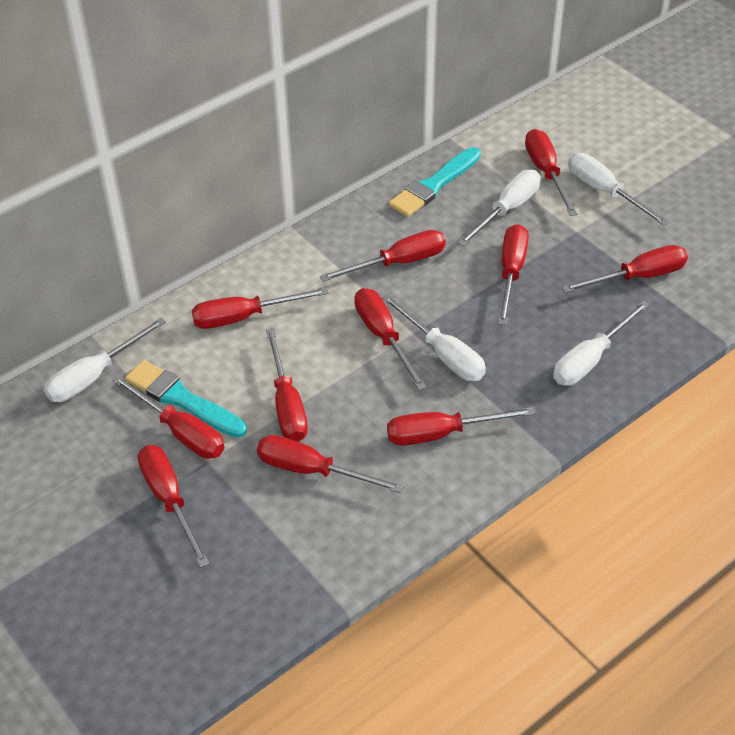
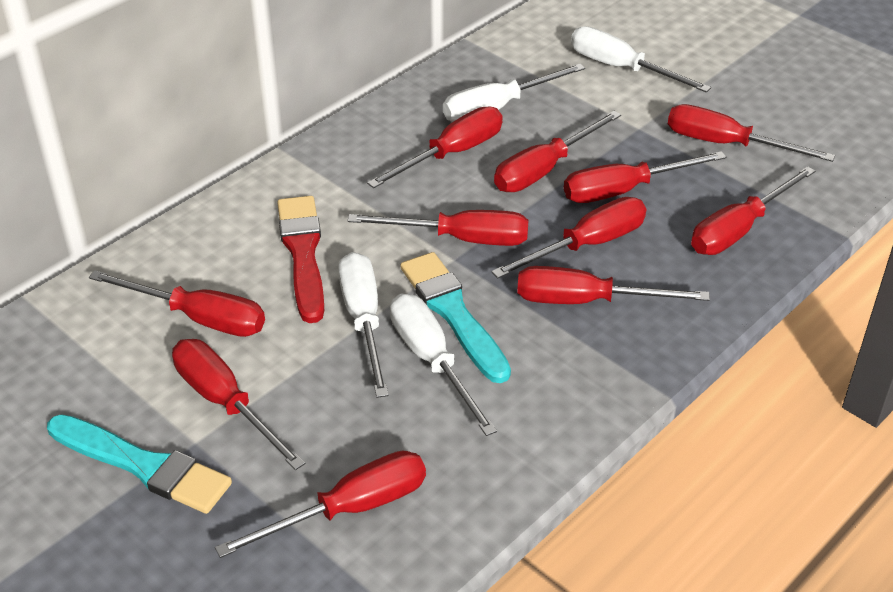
red brush: 0 -> 1
white screwdriver: 5 -> 4

